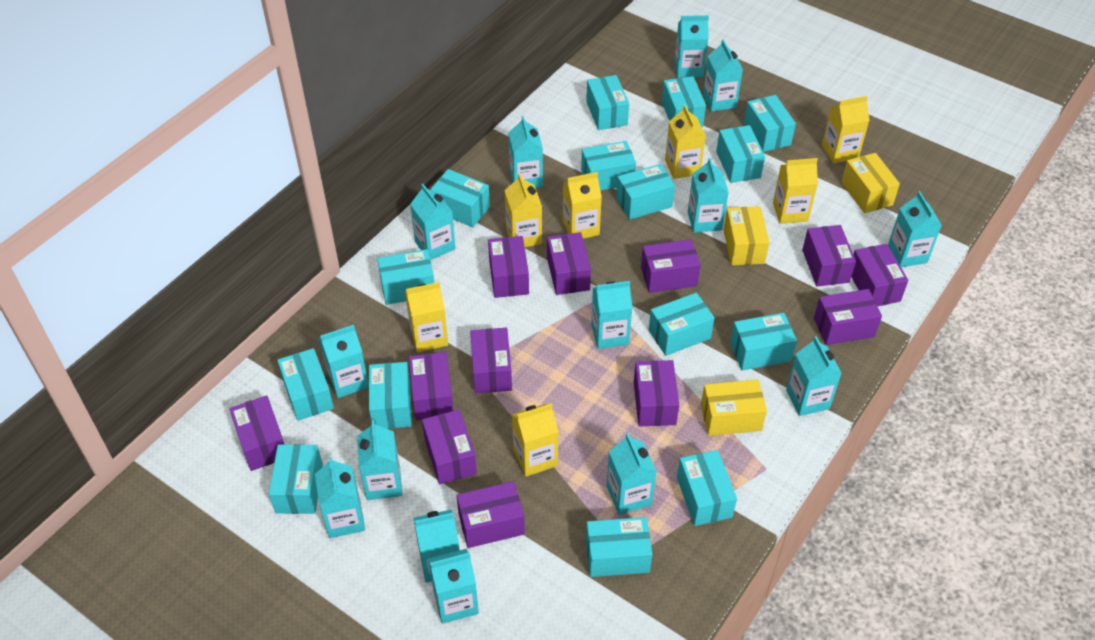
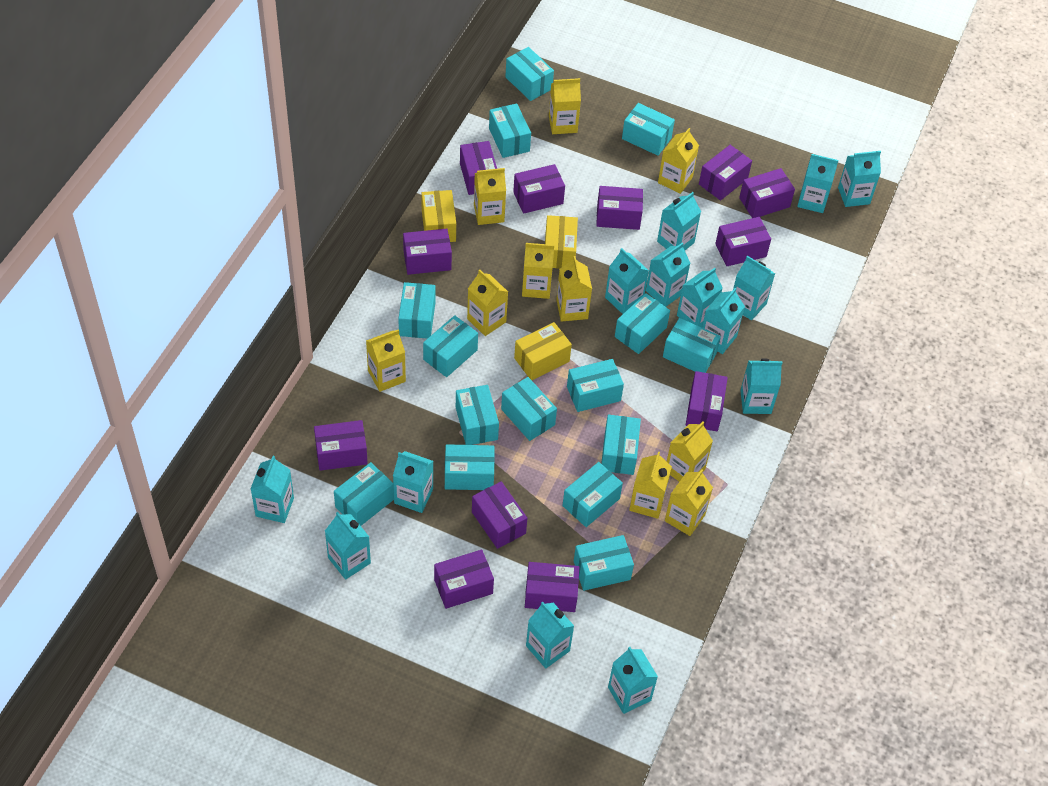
yellow carton: 7 -> 10

